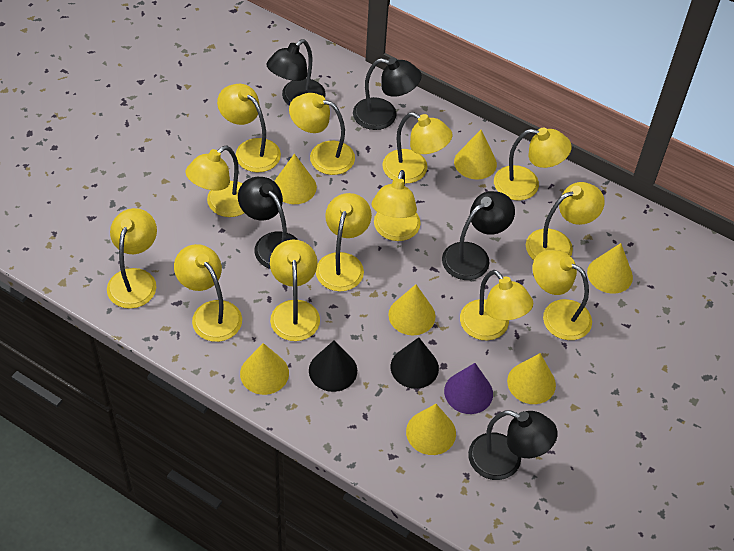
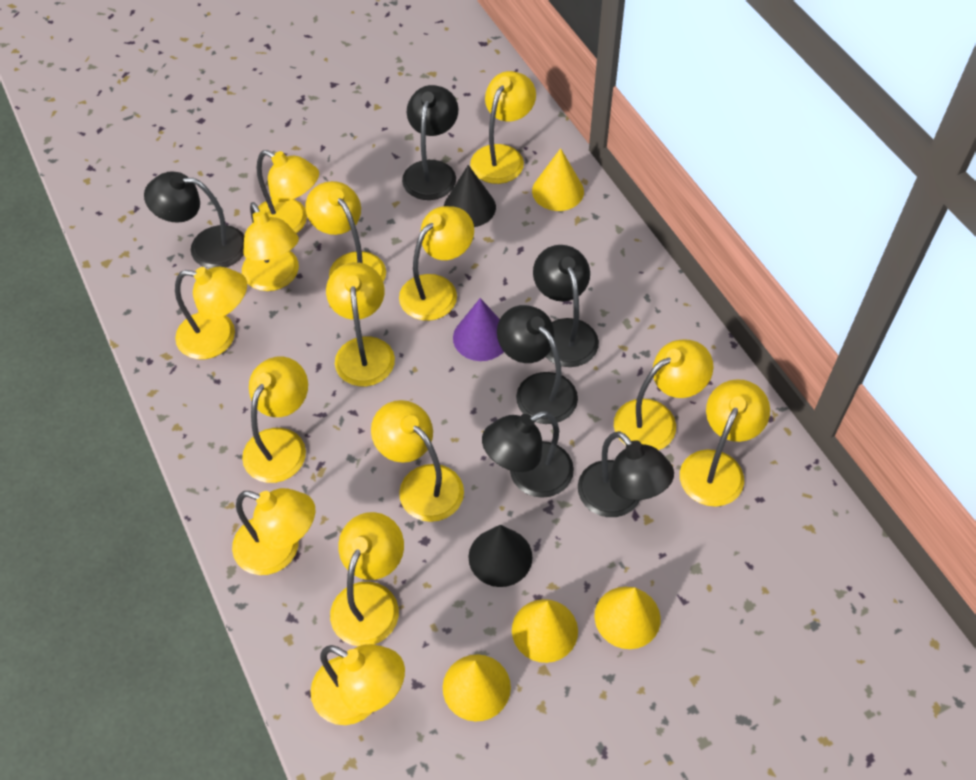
black lamp: 5 -> 6
yellow cone: 7 -> 4
yellow lamp: 13 -> 14

